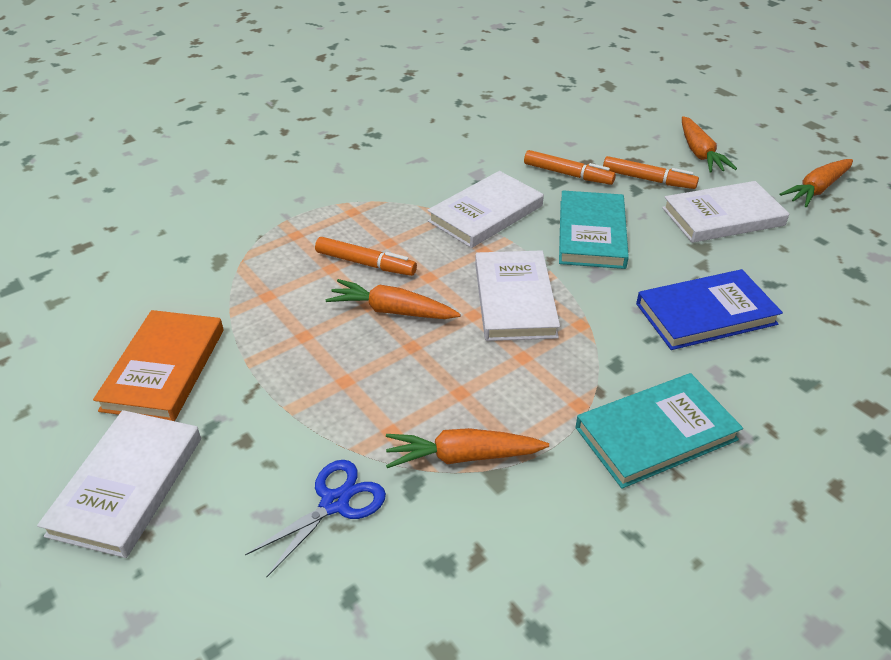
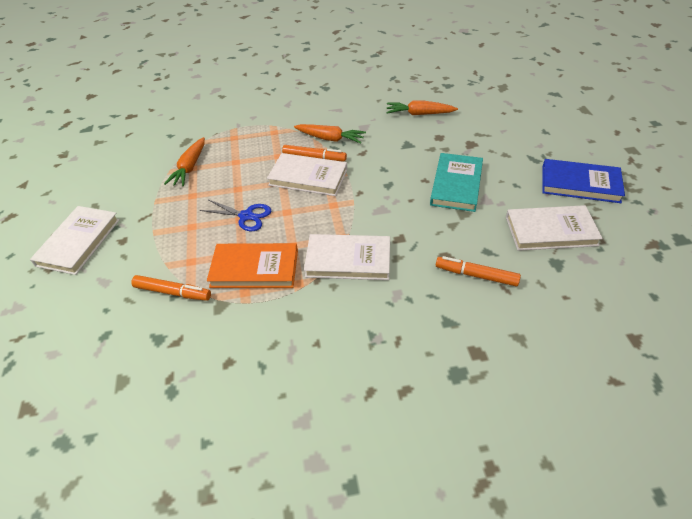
orange carrot: 4 -> 3
turquoise book: 2 -> 1

